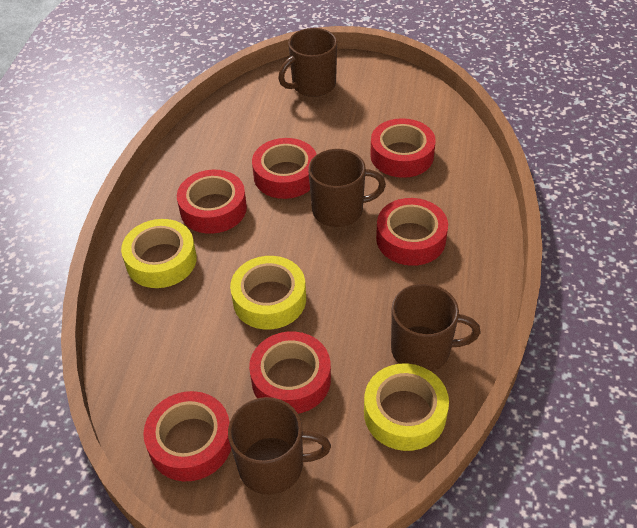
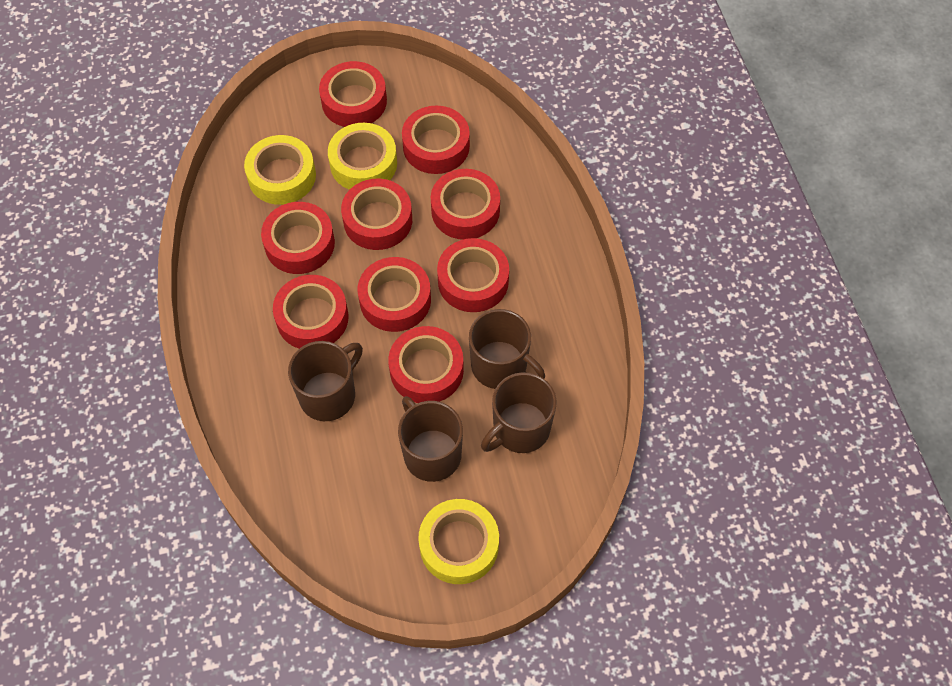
red tape: 6 -> 9

